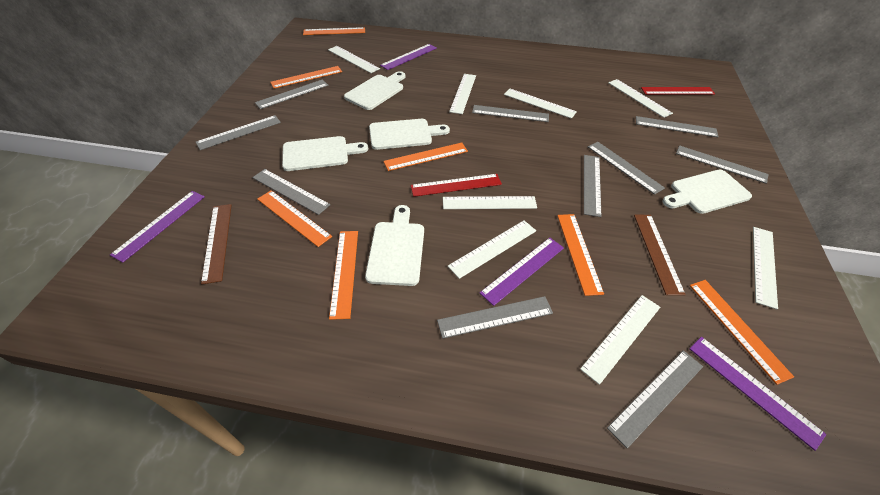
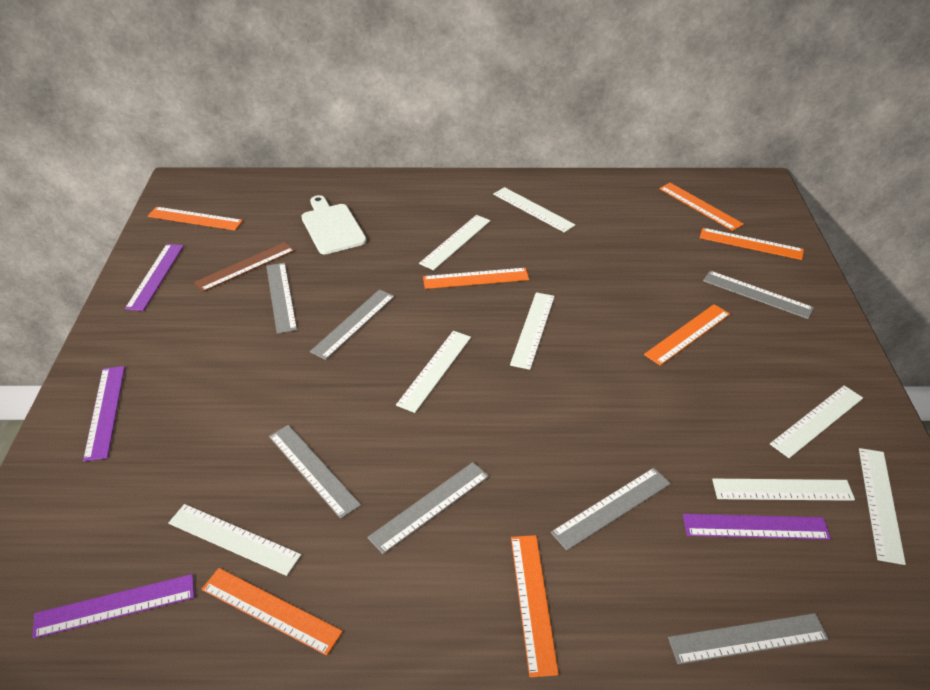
brown ruler: 2 -> 1
grey ruler: 10 -> 7
red ruler: 2 -> 0
white cutting board: 5 -> 1

